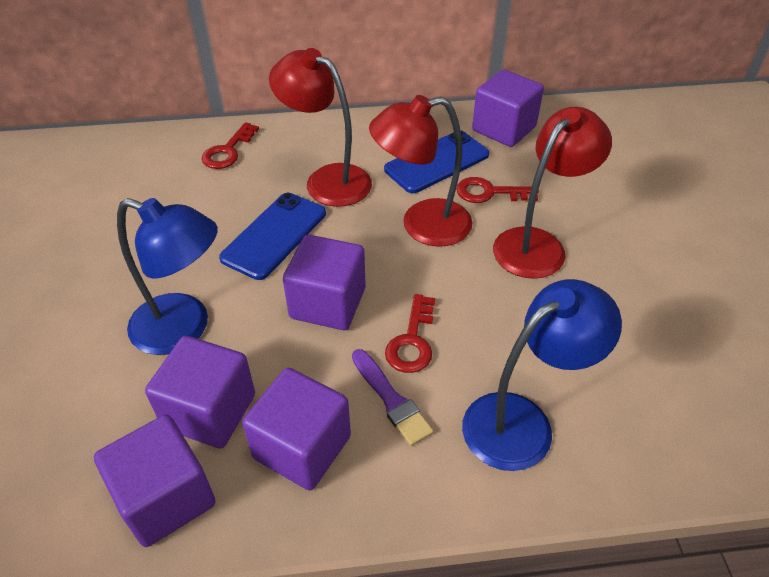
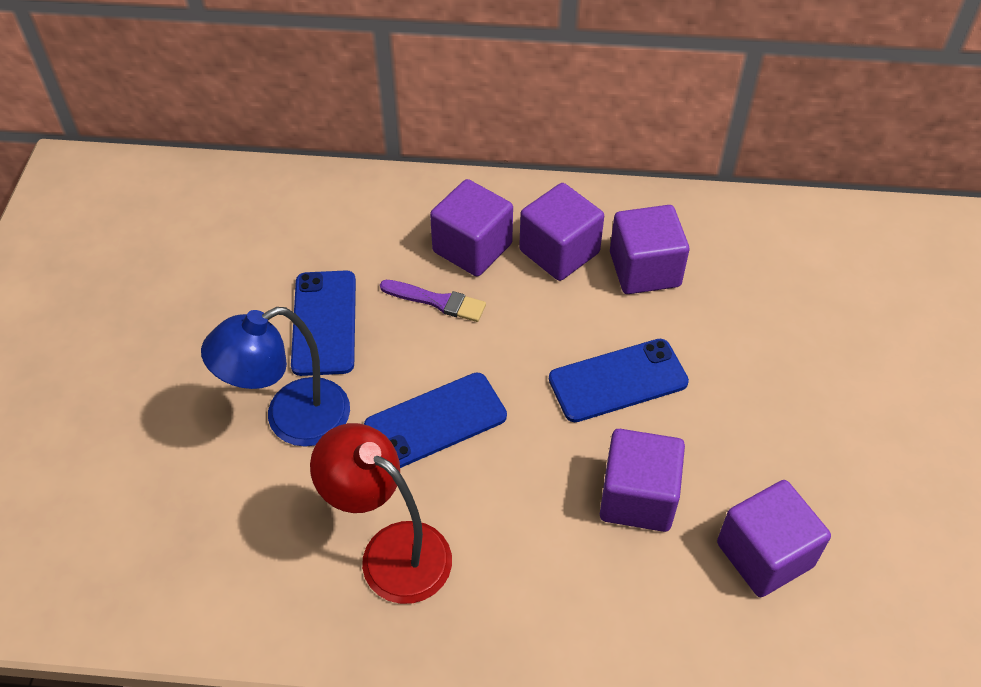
blue lamp: 2 -> 1
blue phone: 2 -> 3
red key: 3 -> 0
red lamp: 3 -> 1

